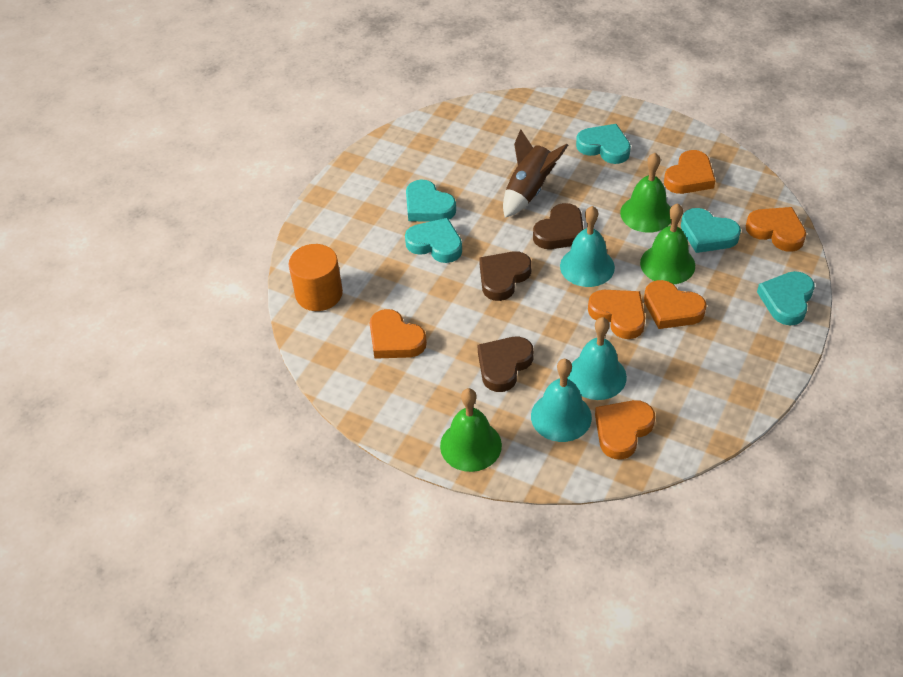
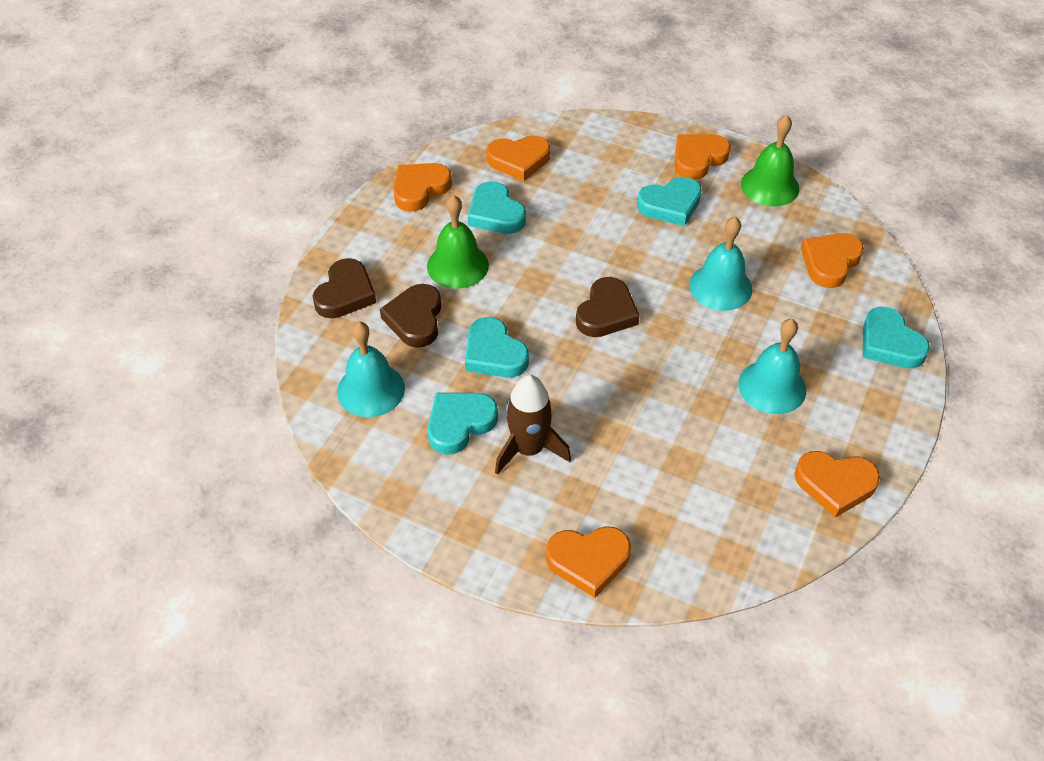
green bell: 3 -> 2
orange cylinder: 1 -> 0

